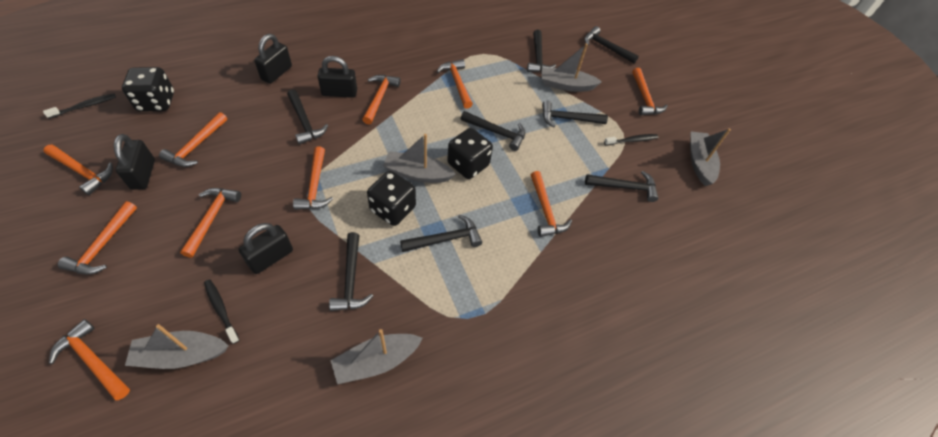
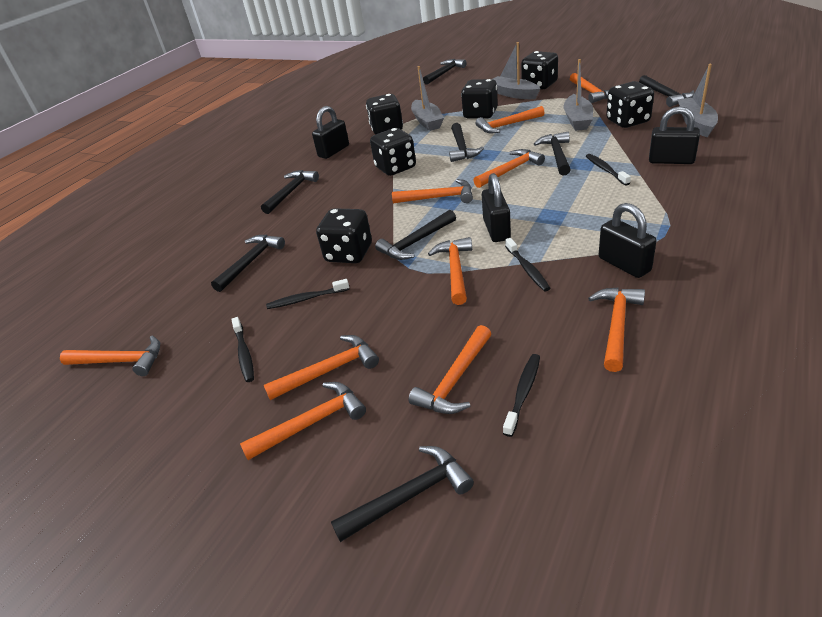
black dice: 3 -> 6
black toothbrush: 3 -> 5
grey boat: 5 -> 4

